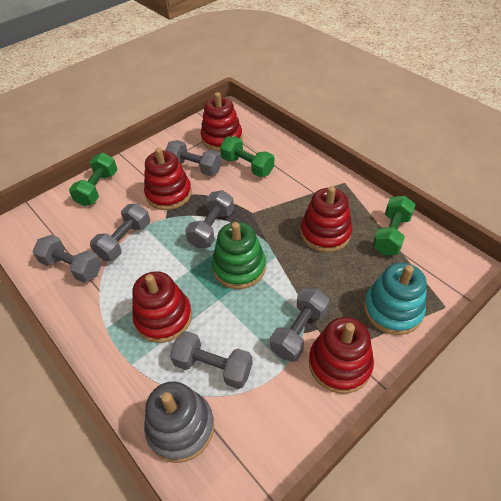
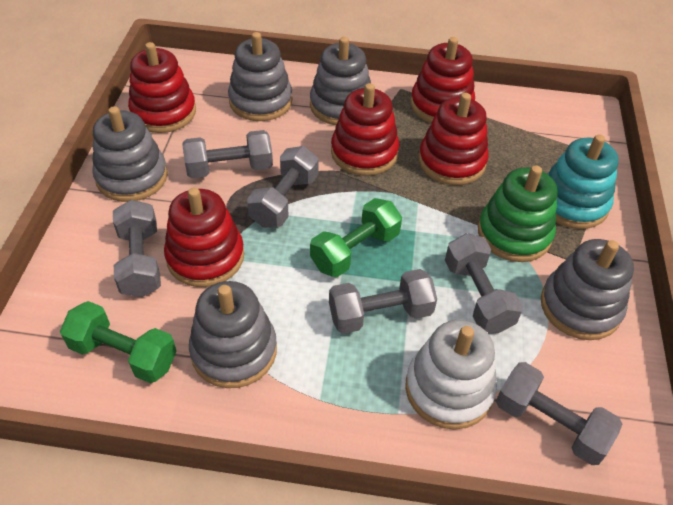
green dumbbell: 3 -> 2
grey stacking toy: 1 -> 5
white stacking toy: 0 -> 1

